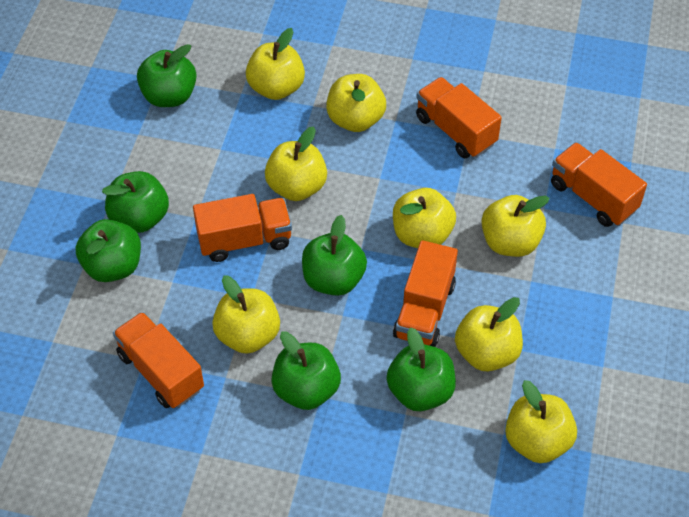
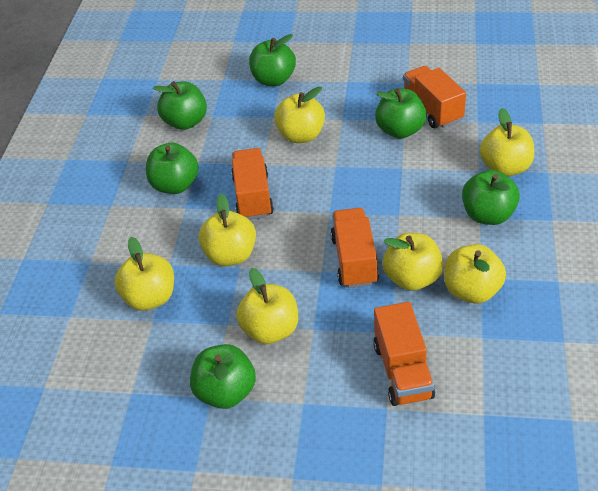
orange truck: 5 -> 4
yellow apple: 8 -> 7

